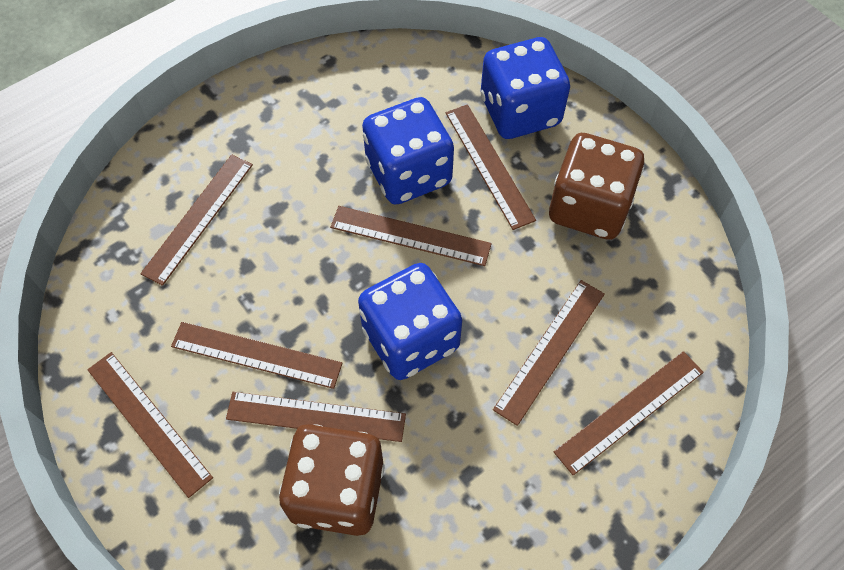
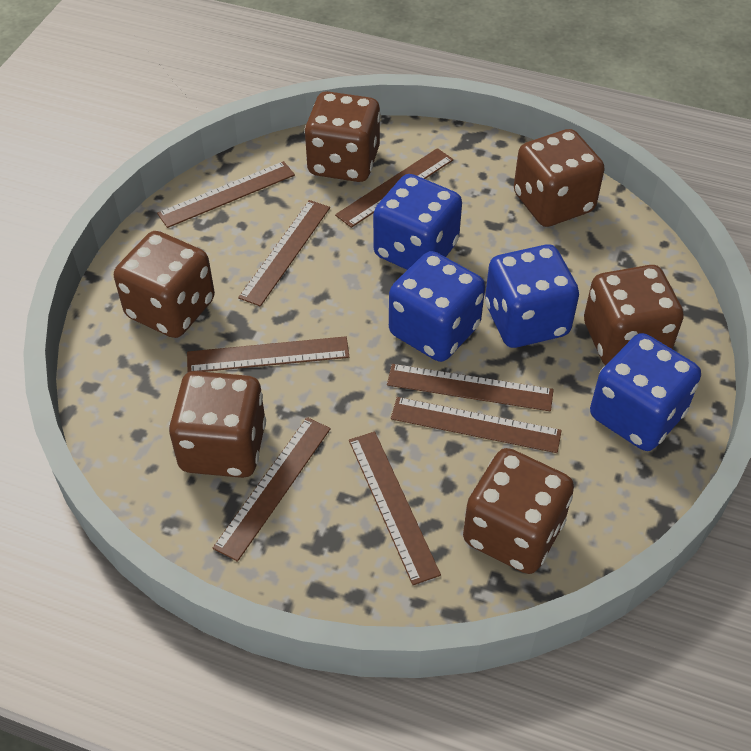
blue dice: 3 -> 4
brown dice: 2 -> 6

